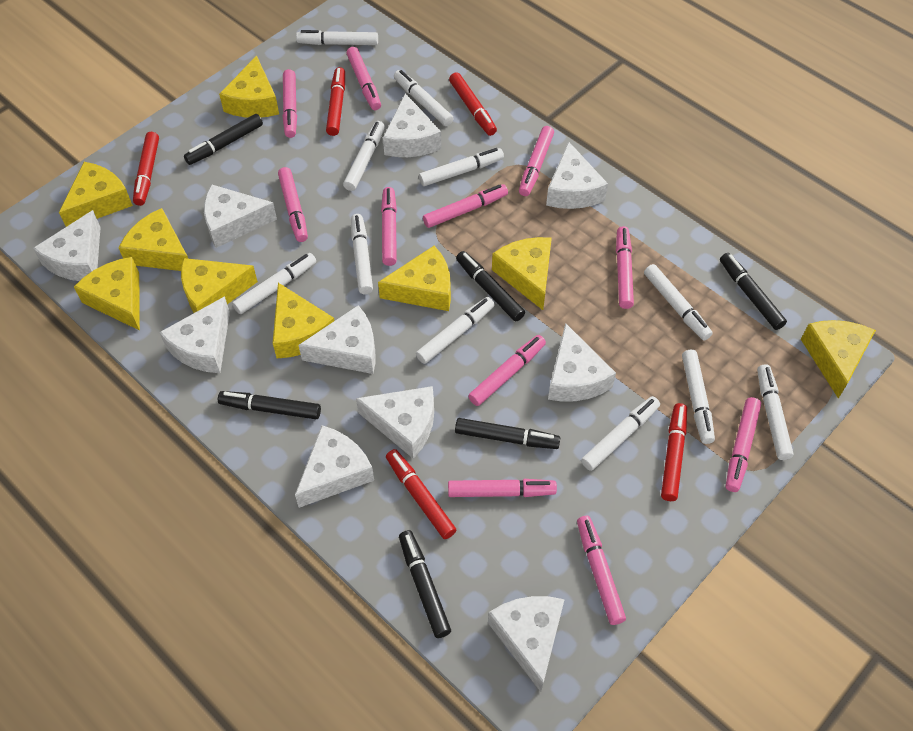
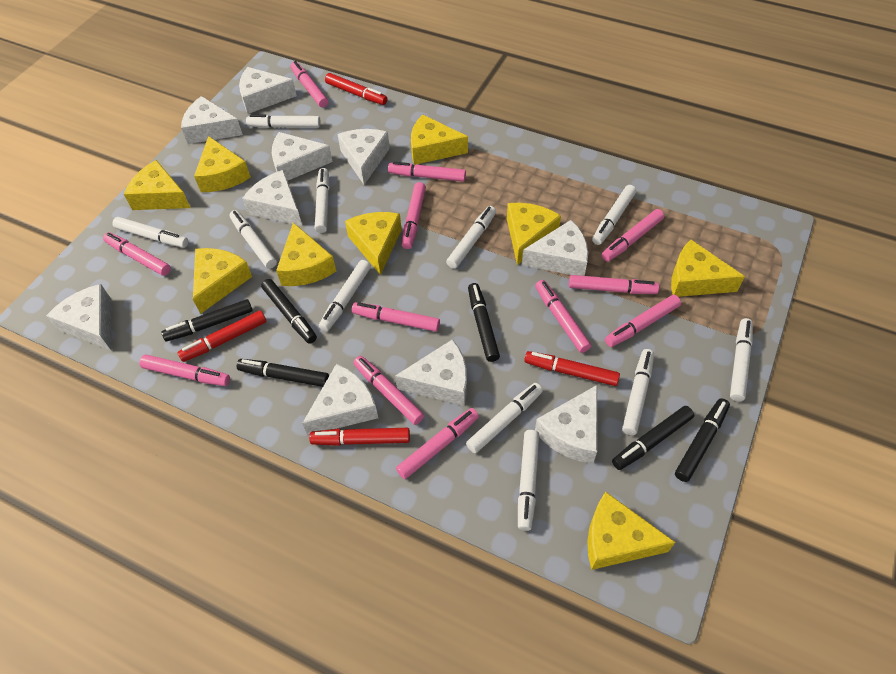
pink marker: 11 -> 12
red marker: 5 -> 4

